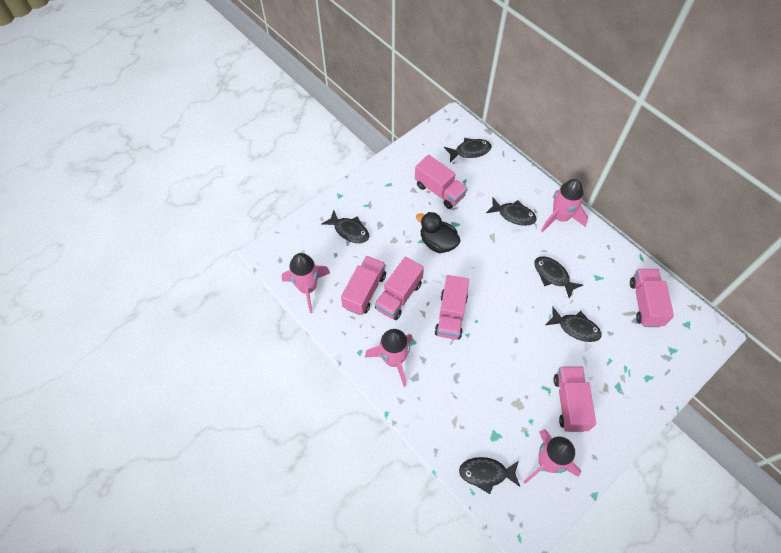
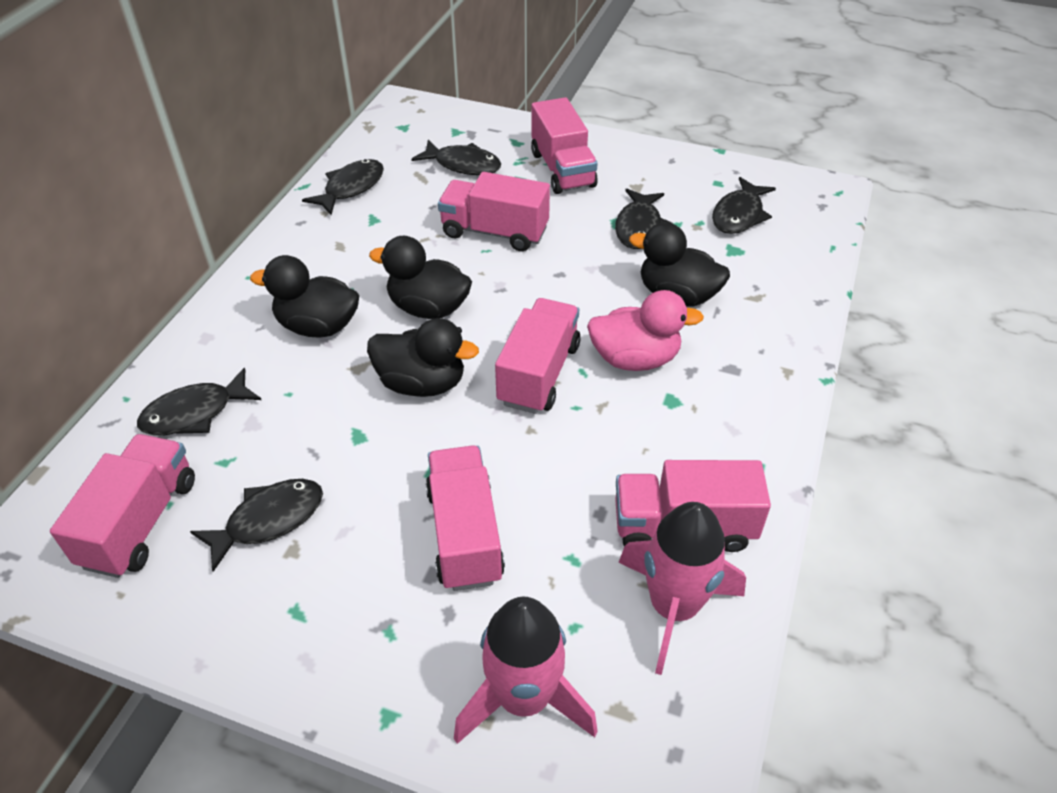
black duck: 1 -> 4
pink duck: 0 -> 1
pink rocket: 4 -> 2

